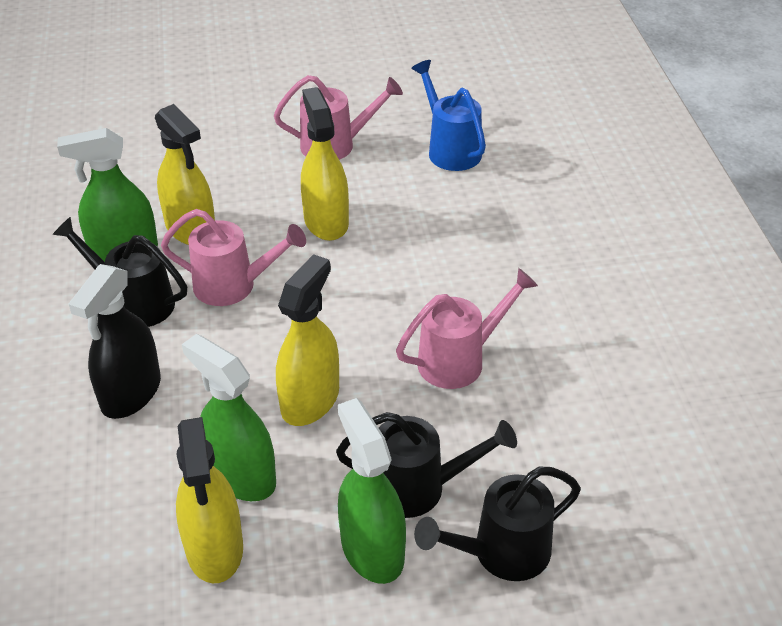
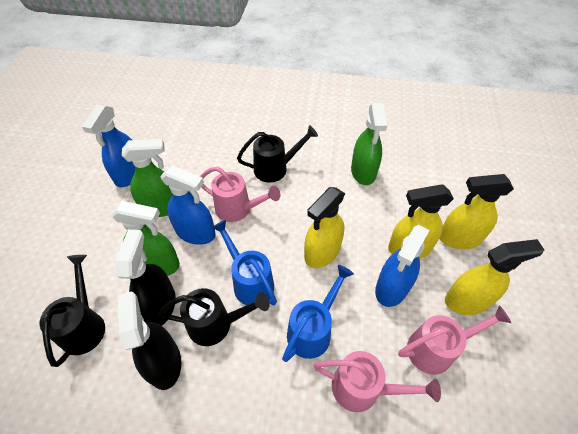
black spray bottle: 1 -> 2
blue spray bottle: 0 -> 3
blue watering can: 1 -> 2

